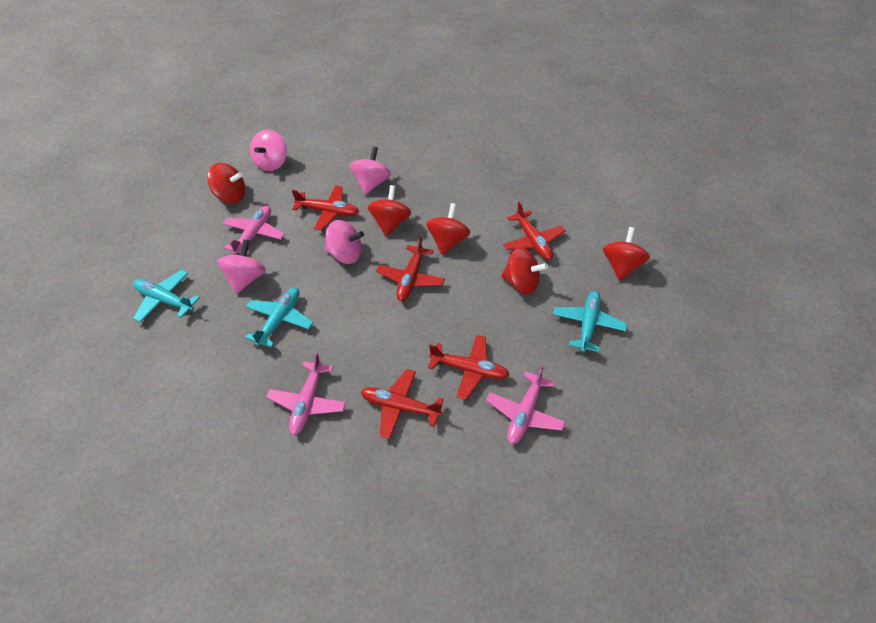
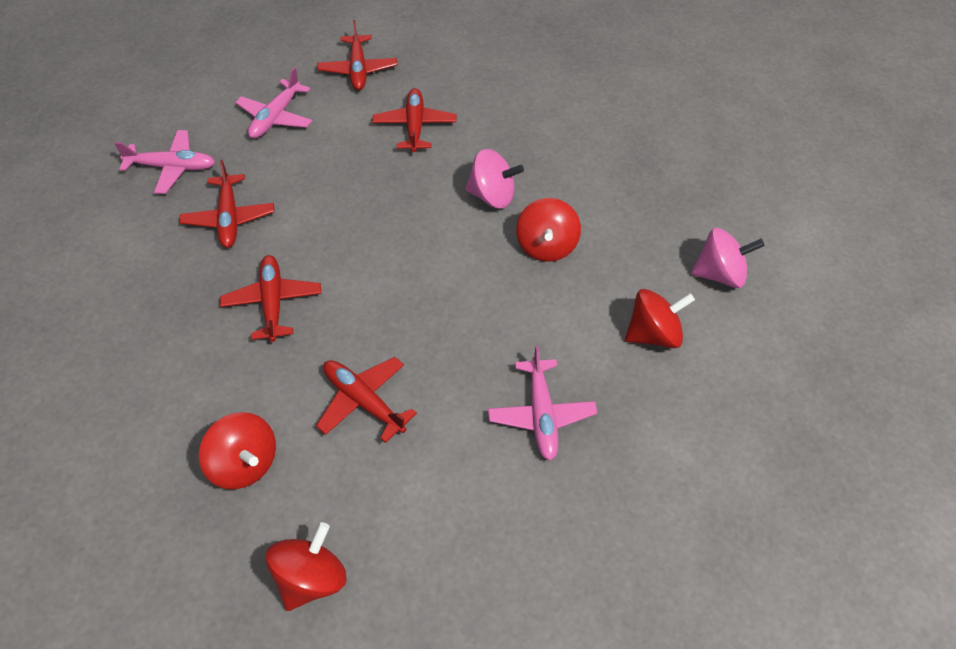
pink spinning top: 4 -> 2
red spinning top: 5 -> 4
turquoise plane: 3 -> 0

